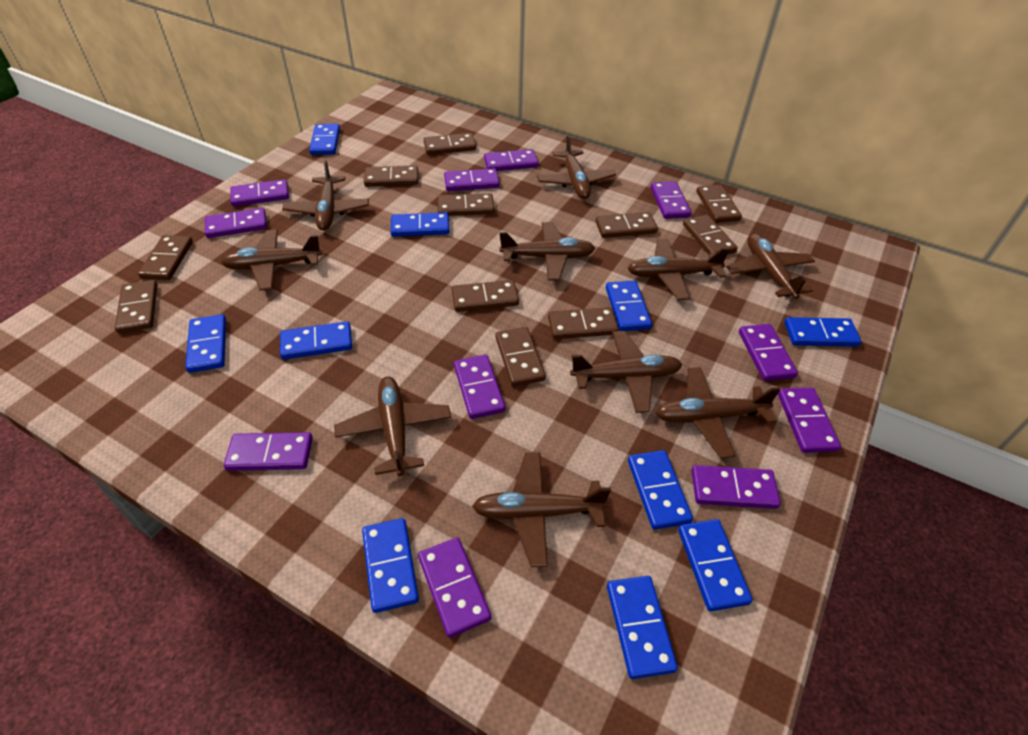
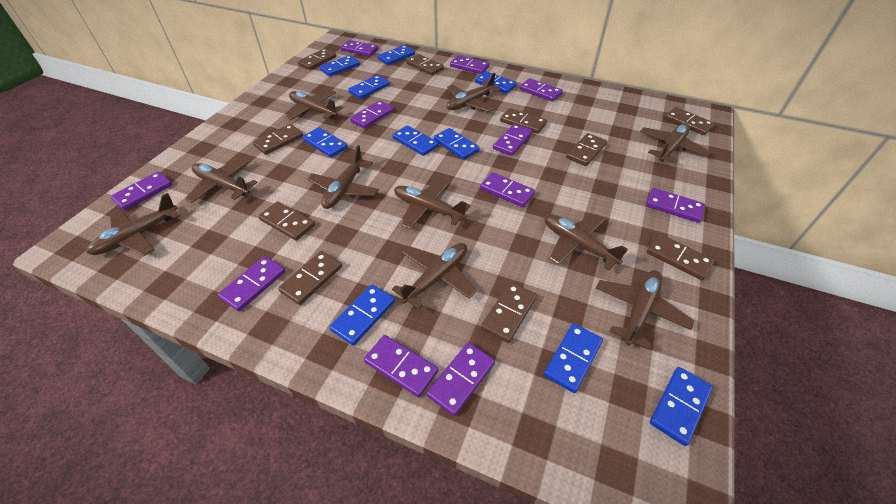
brown domino: 11 -> 10

